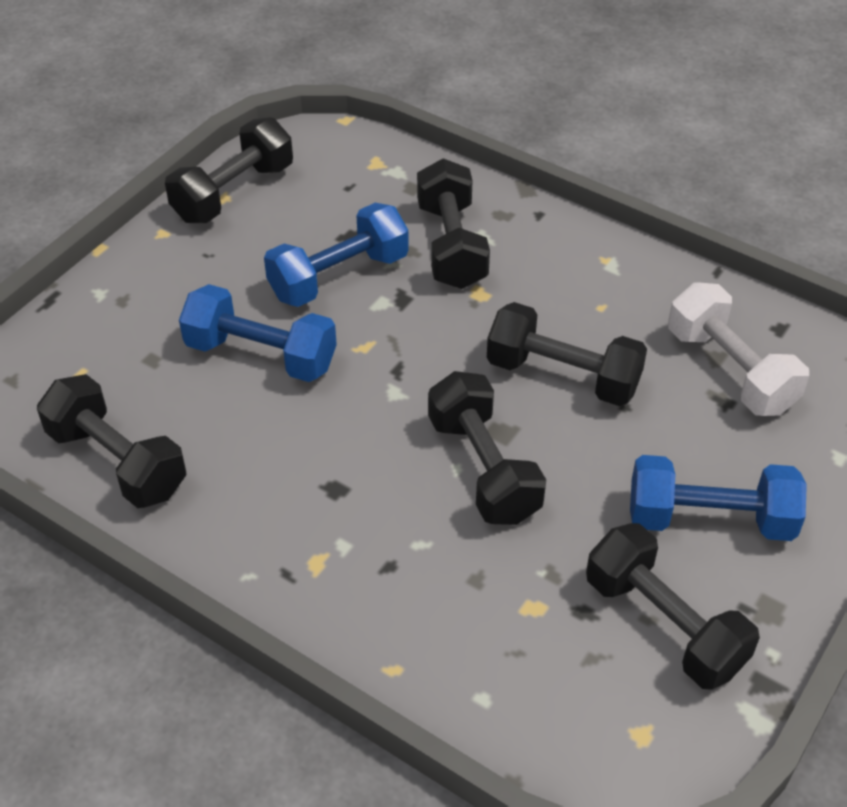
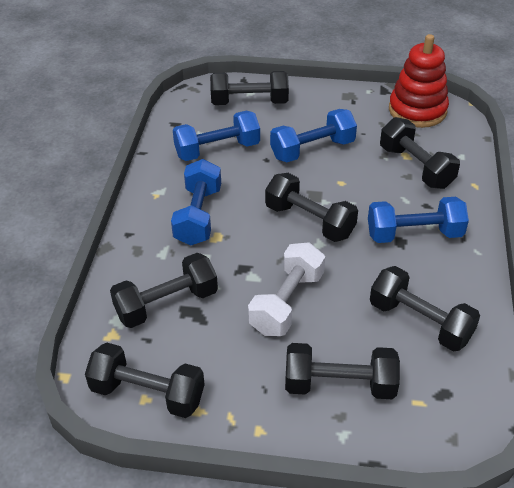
black dumbbell: 6 -> 7
blue dumbbell: 3 -> 4
red stacking toy: 0 -> 1

